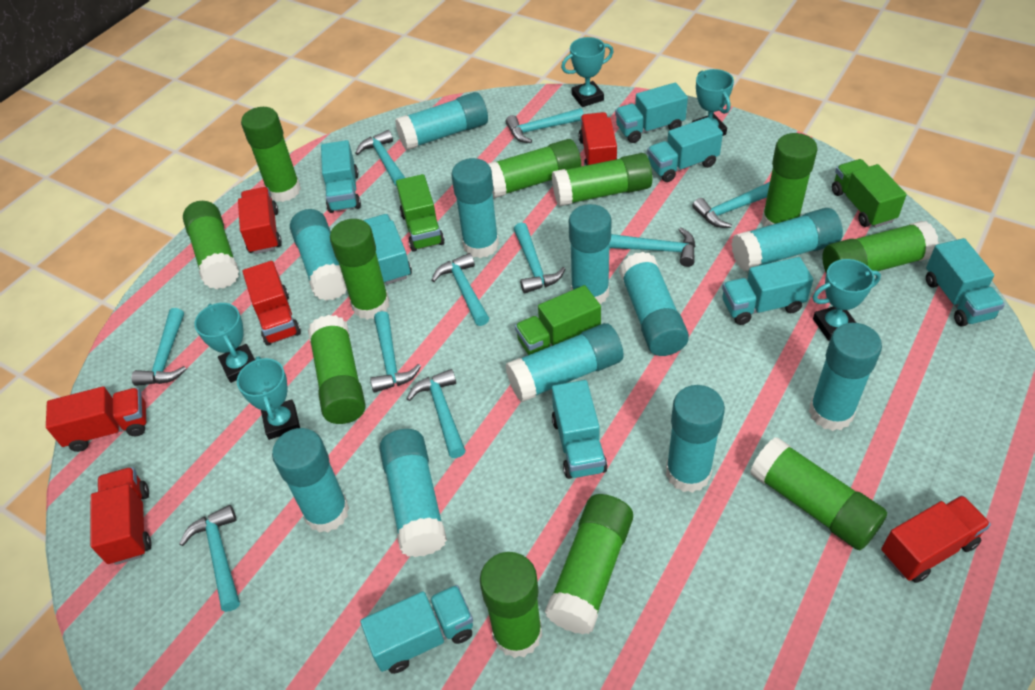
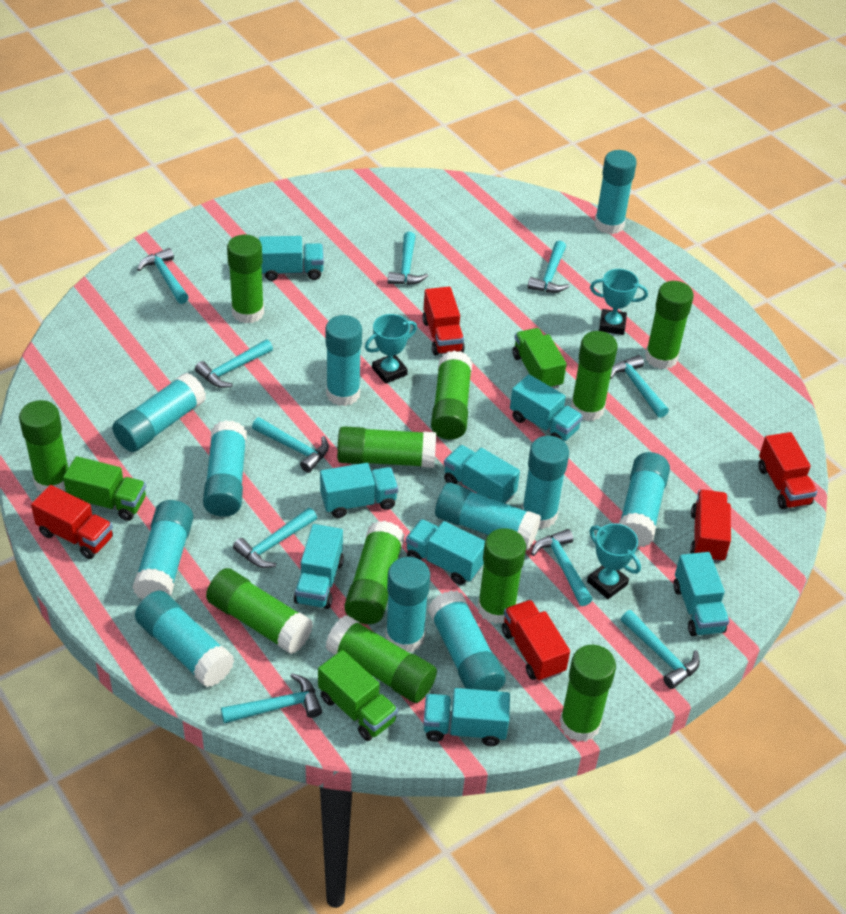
red truck: 6 -> 5
turquoise trophy: 5 -> 3

